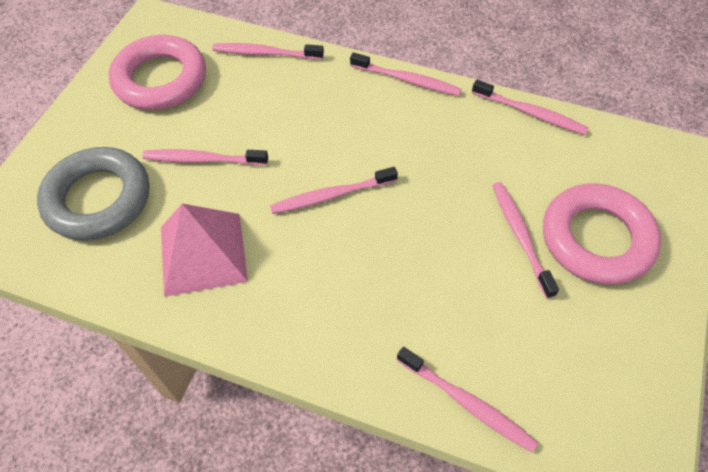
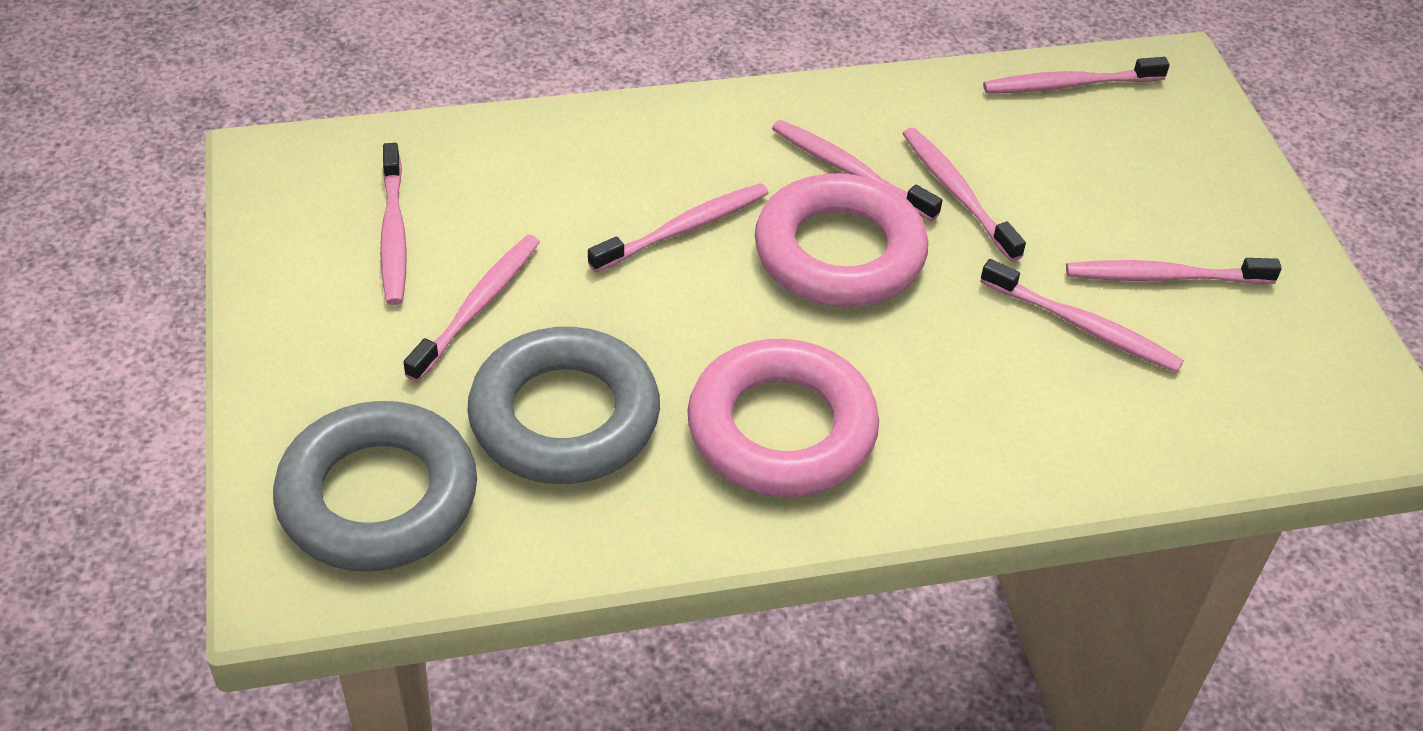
grey ring: 1 -> 2
pink pyramid: 1 -> 0
pink toothbrush: 7 -> 8

